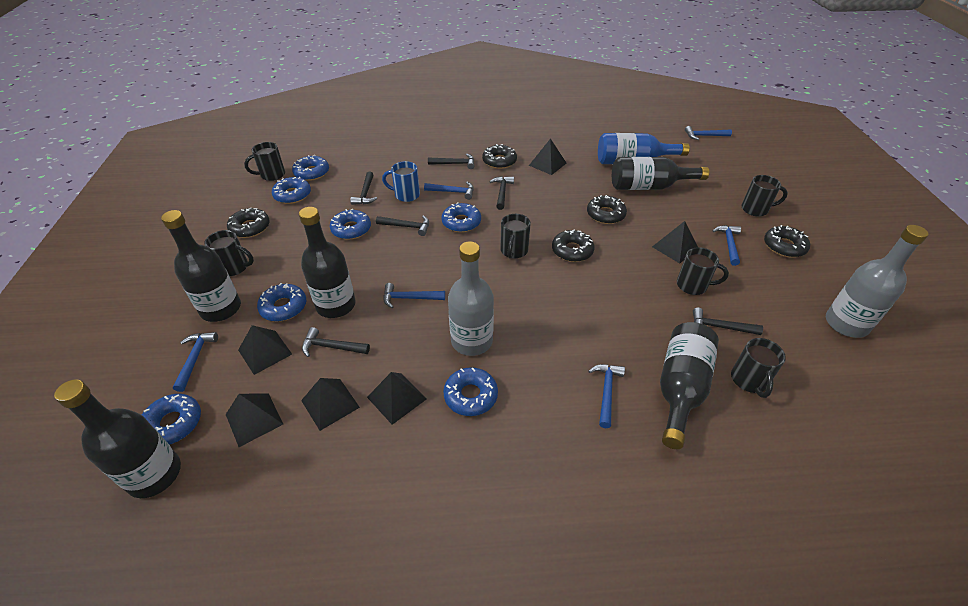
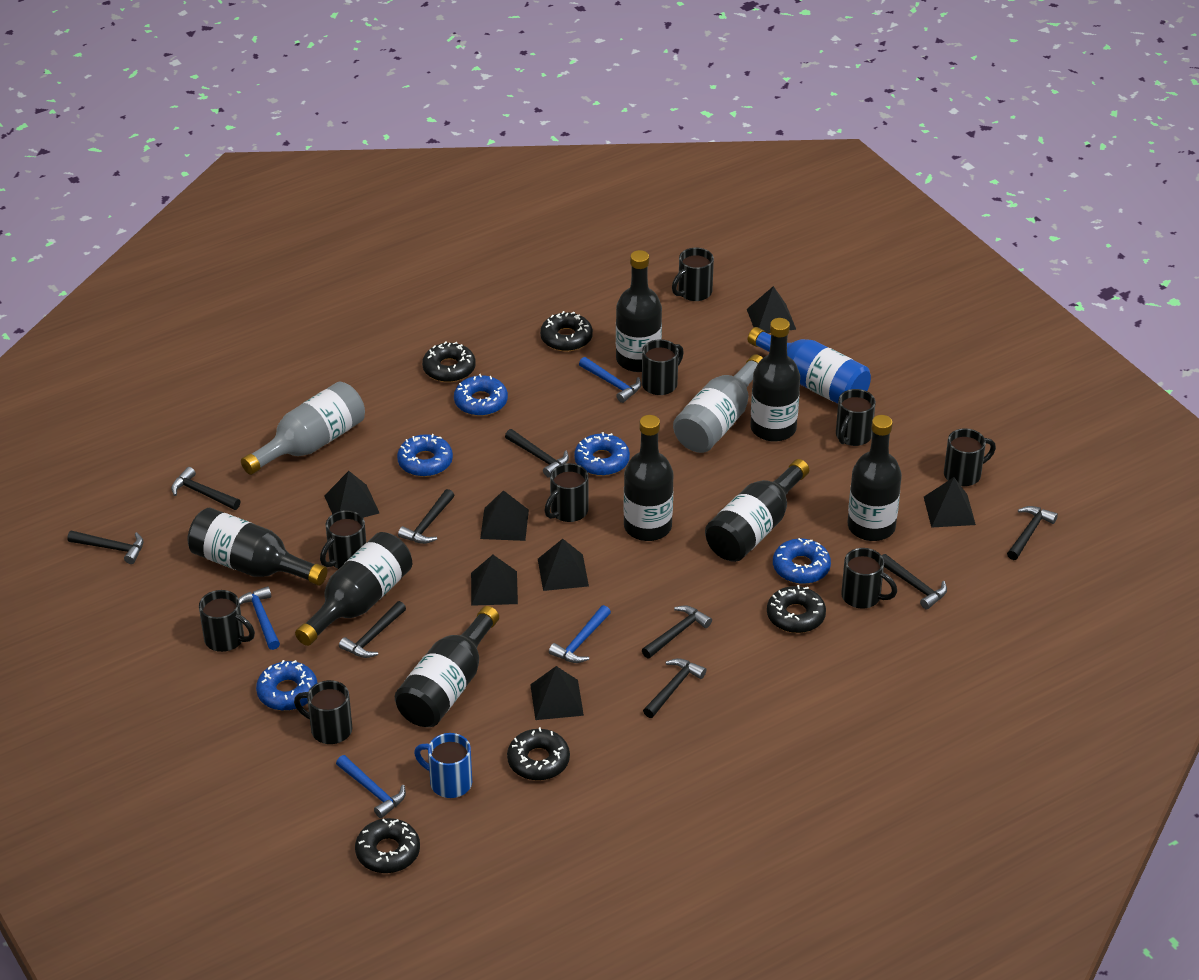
black bottle: 5 -> 8
black hammer: 6 -> 9
black mug: 6 -> 9
black pyramid: 6 -> 7
blue donut: 7 -> 5
blue hammer: 6 -> 4

